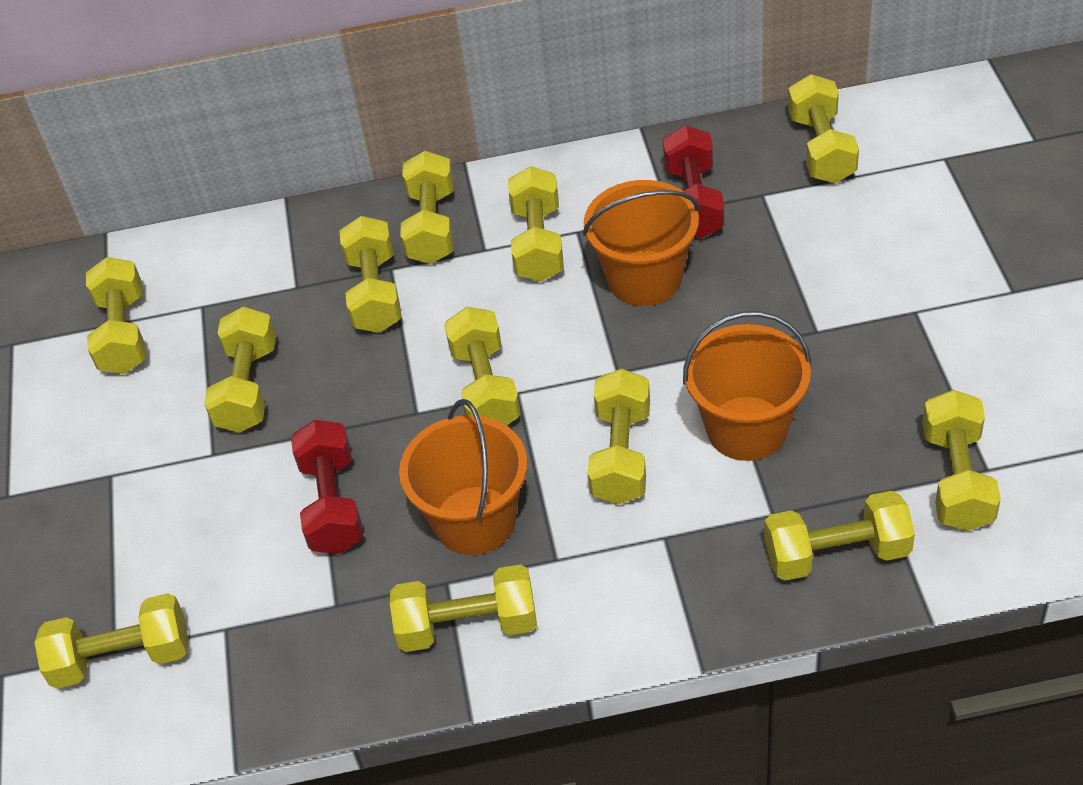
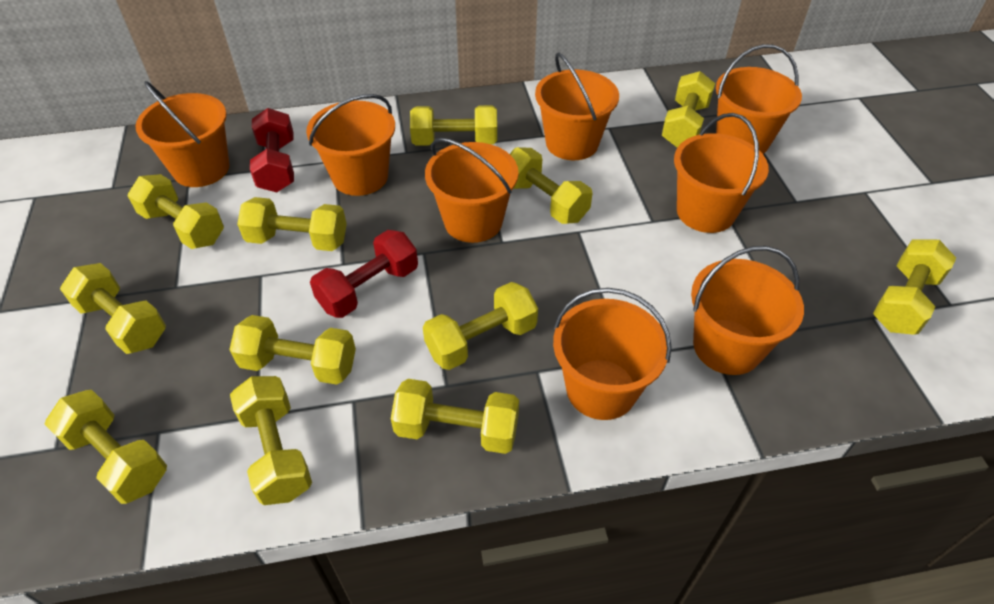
orange bucket: 3 -> 8

